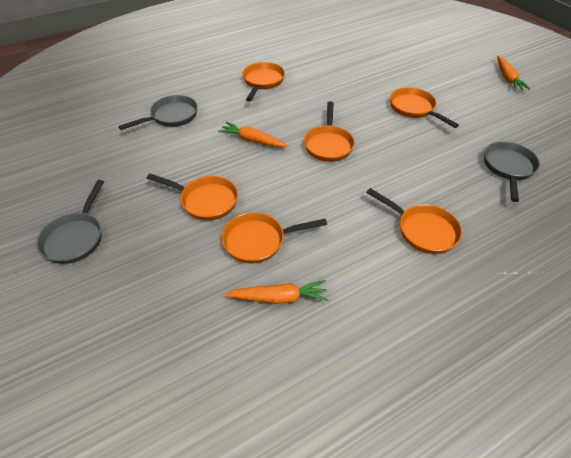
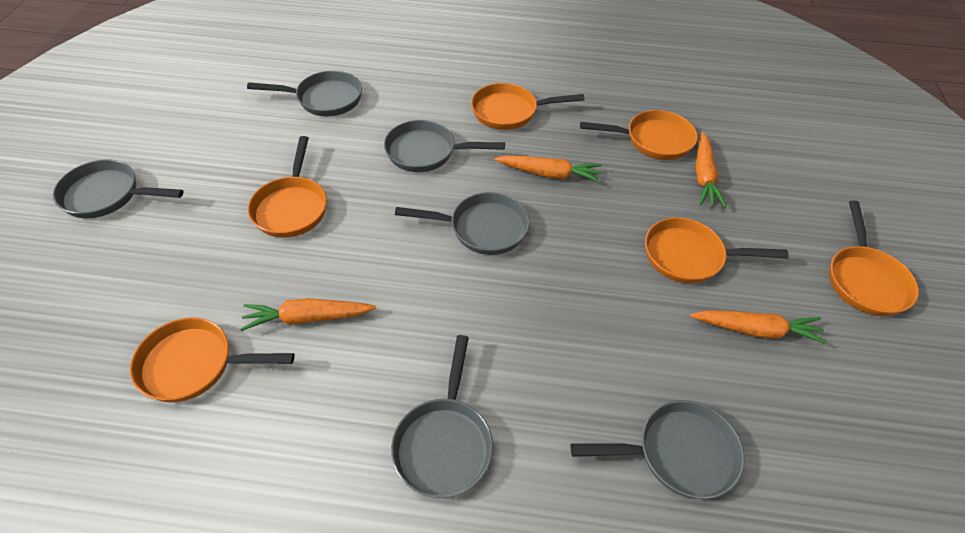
grey pan: 3 -> 6
orange carrot: 3 -> 4

